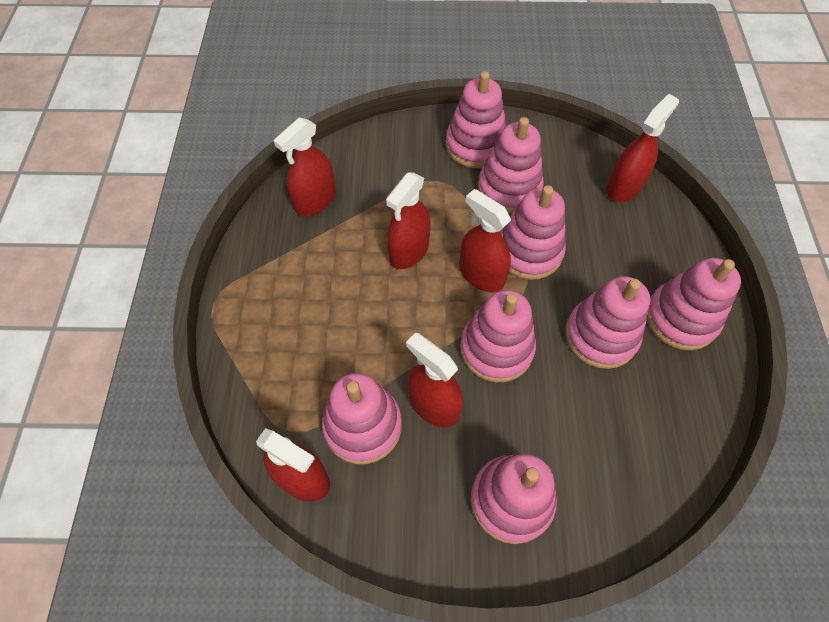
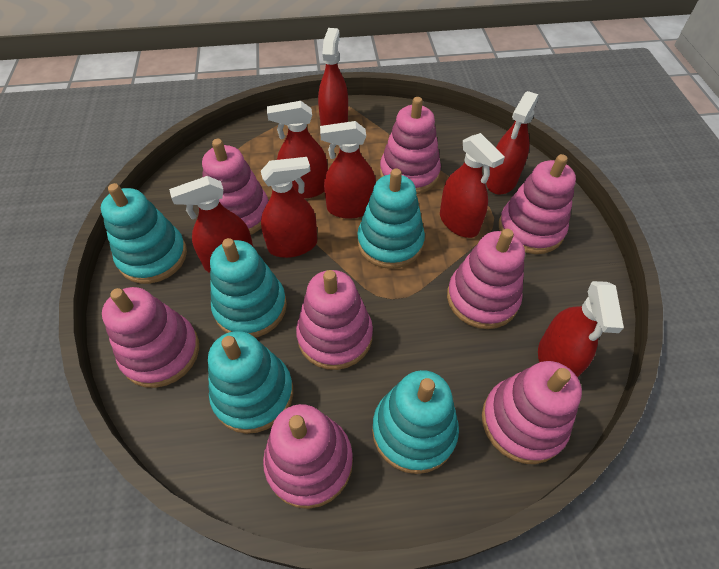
red spray bottle: 6 -> 8
turquoise stacking toy: 0 -> 5

